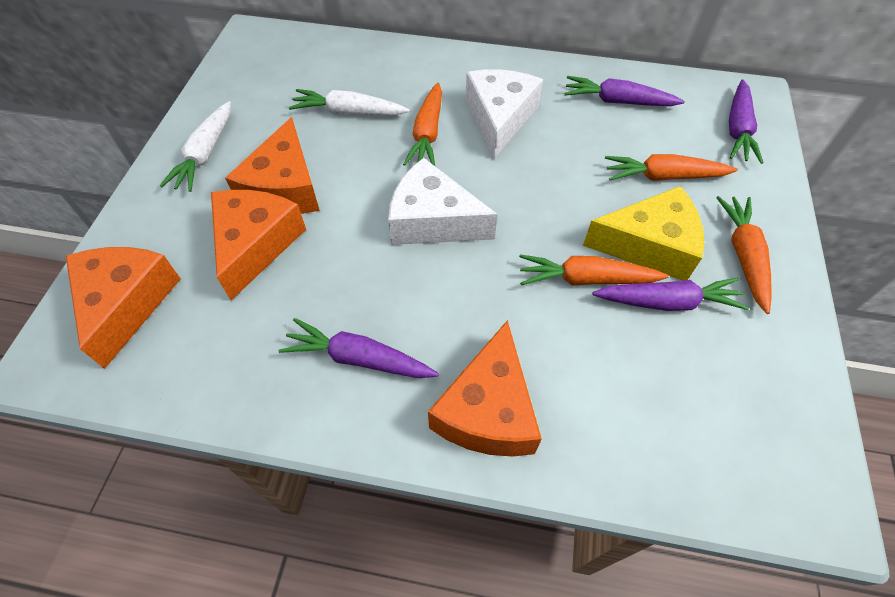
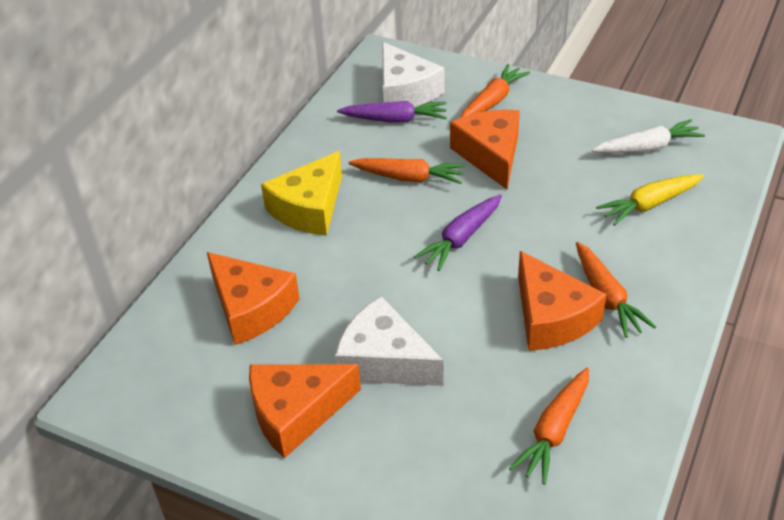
purple carrot: 4 -> 2
white carrot: 2 -> 1
yellow carrot: 0 -> 1

